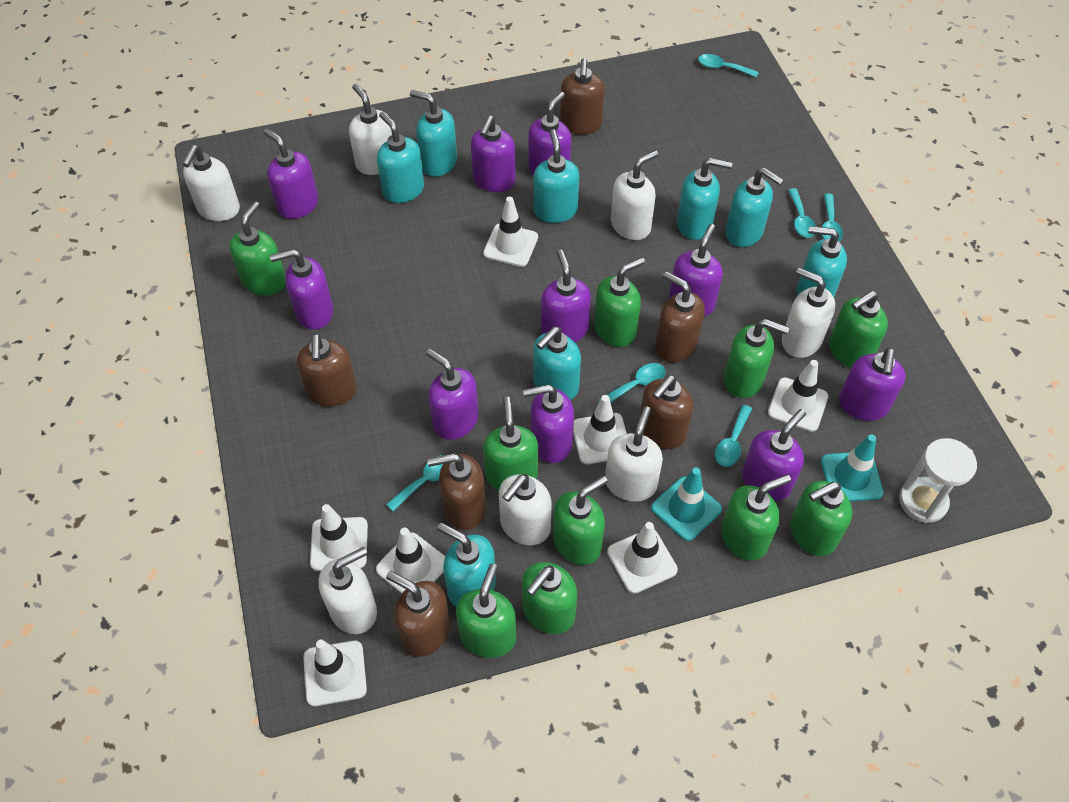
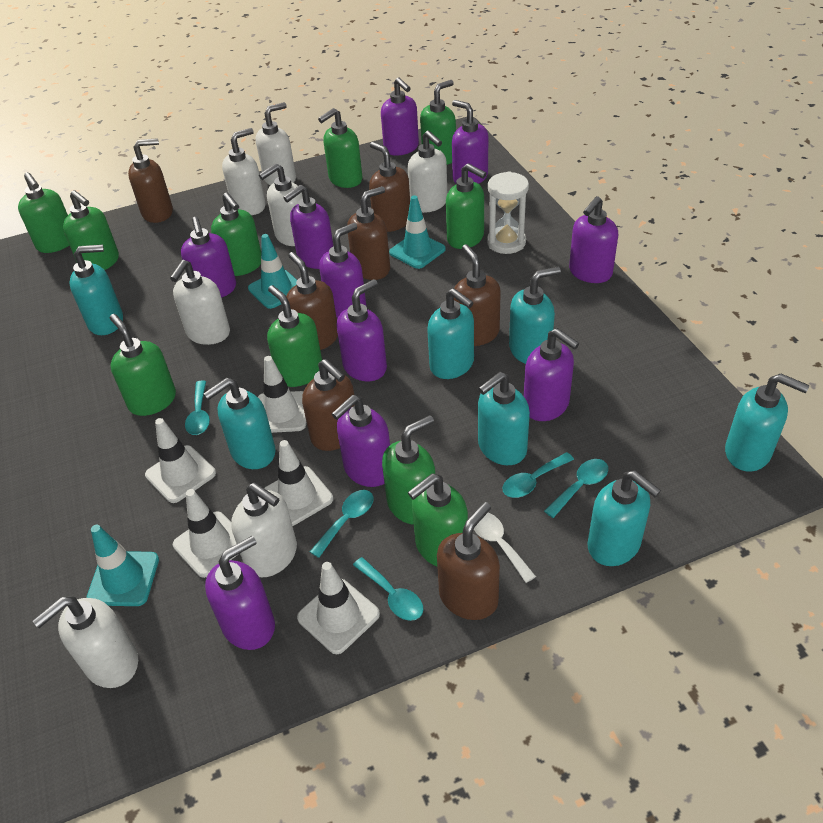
brown soap dispenser: 6 -> 7
turquoise soap dispenser: 8 -> 7
turquoise spoon: 6 -> 5
turquoise traffic cone: 2 -> 3
white spoon: 0 -> 1
white traffic cone: 7 -> 5

